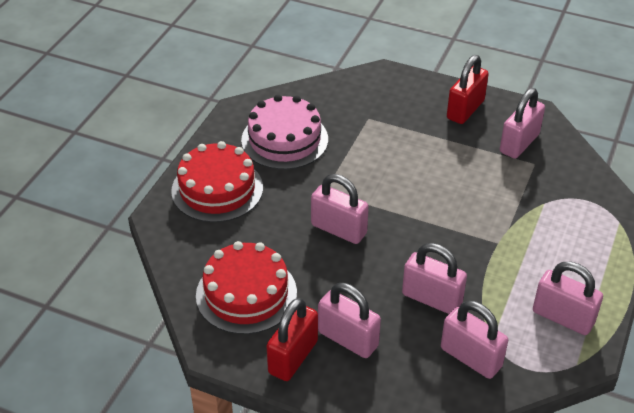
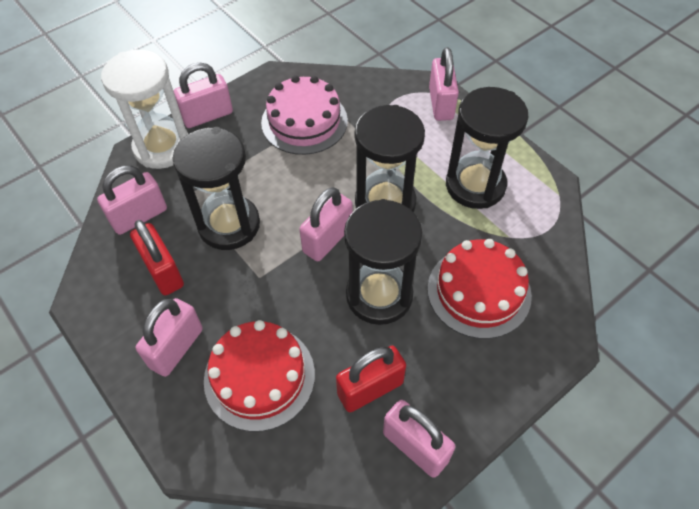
black hourglass: 0 -> 4
white hourglass: 0 -> 1

